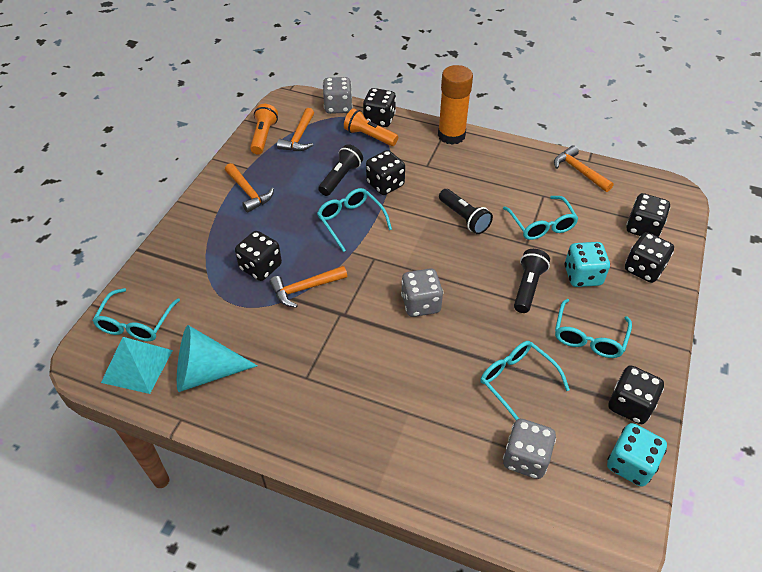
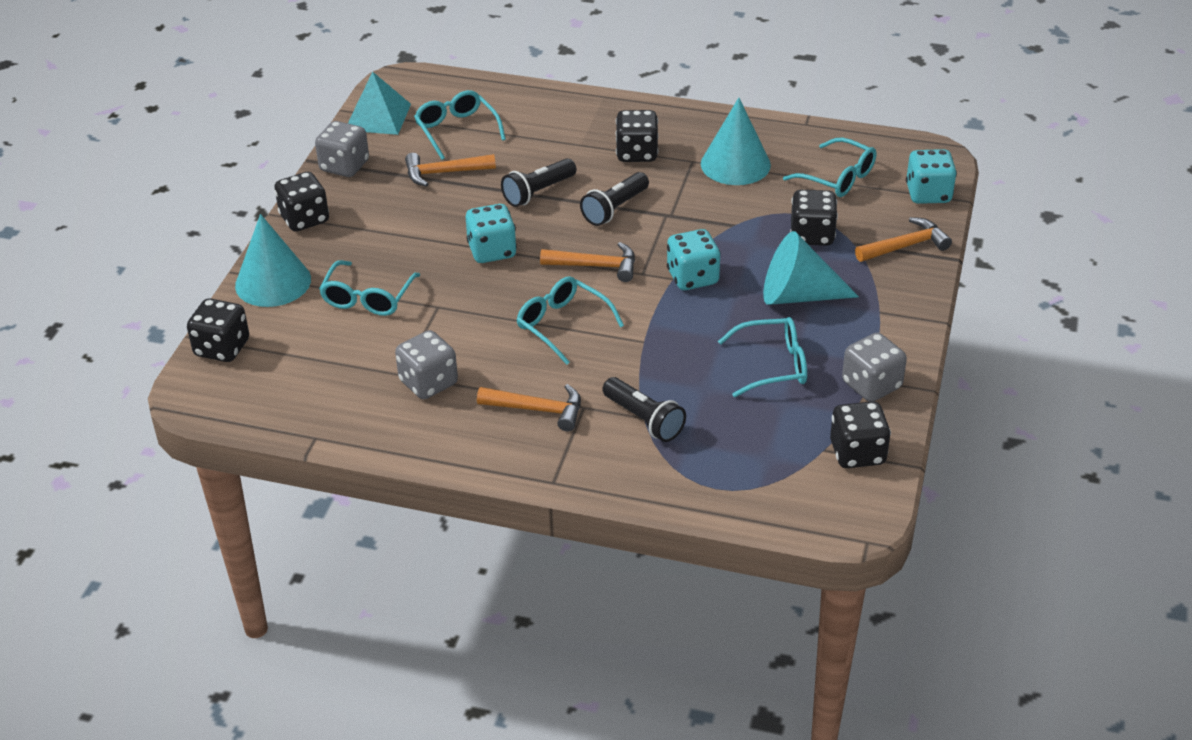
black dice: 6 -> 5
orange flashlight: 2 -> 0
orange glue stick: 1 -> 0
turquoise cone: 1 -> 3
turquoise dice: 2 -> 3

